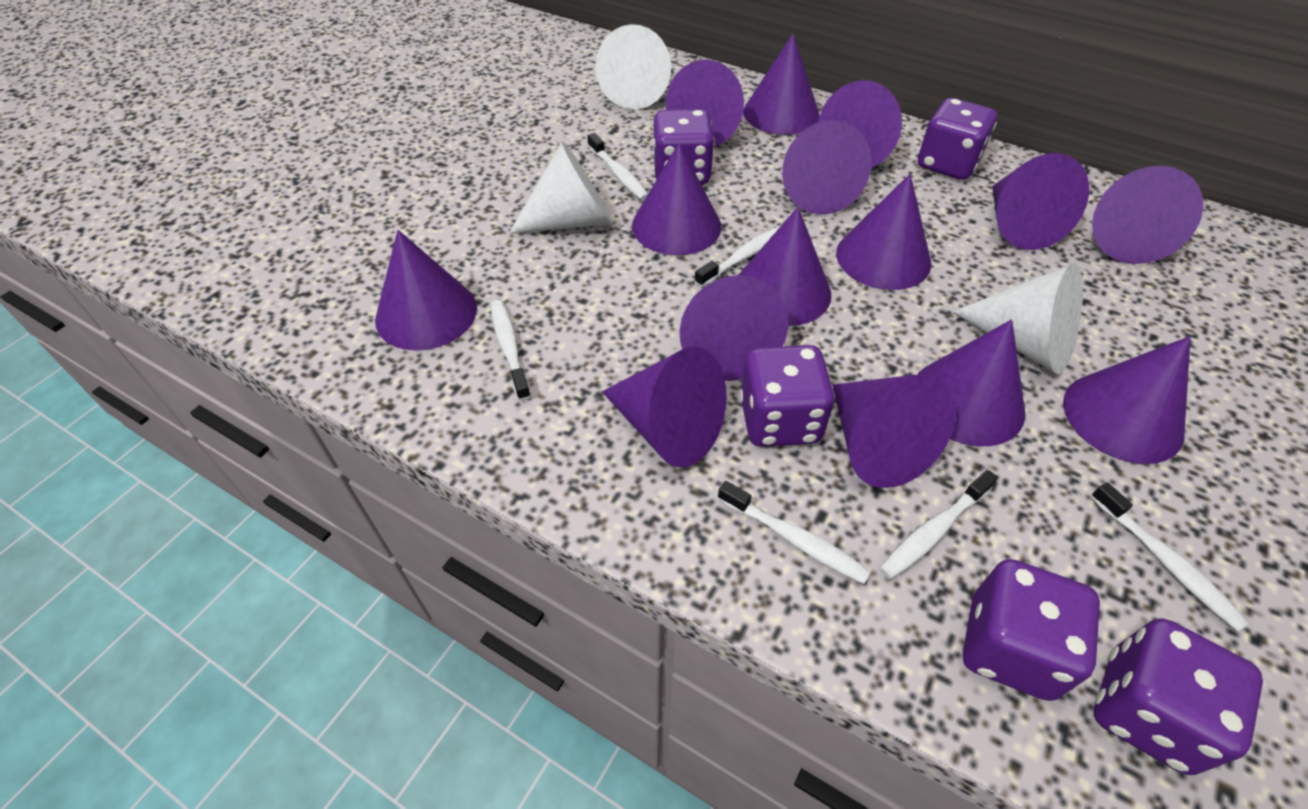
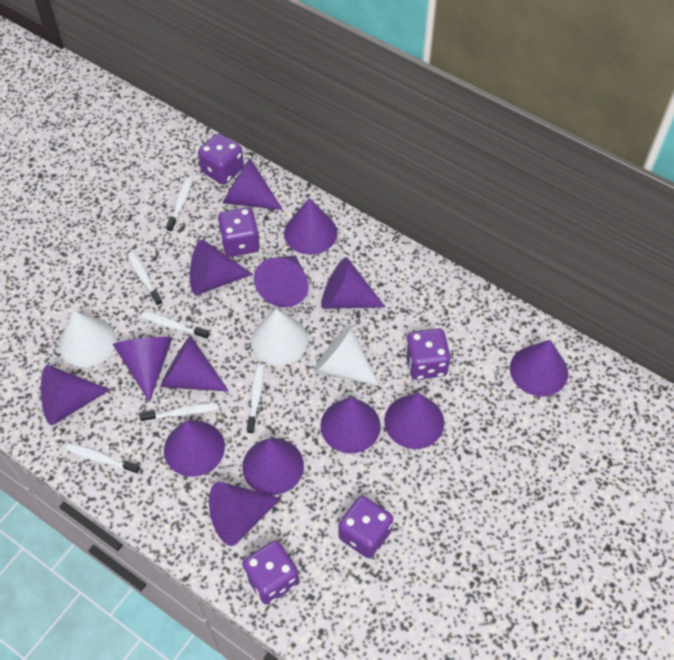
purple cone: 15 -> 14

